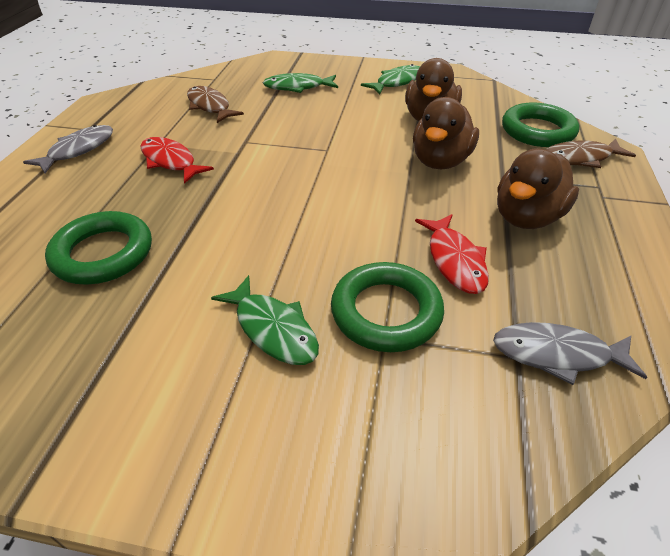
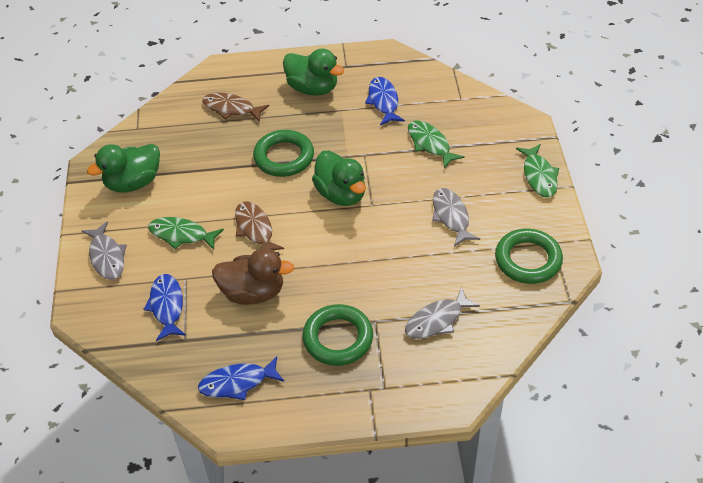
blue fish: 0 -> 3
brown duck: 3 -> 1
green duck: 0 -> 3
grey fish: 2 -> 3
red fish: 2 -> 0

